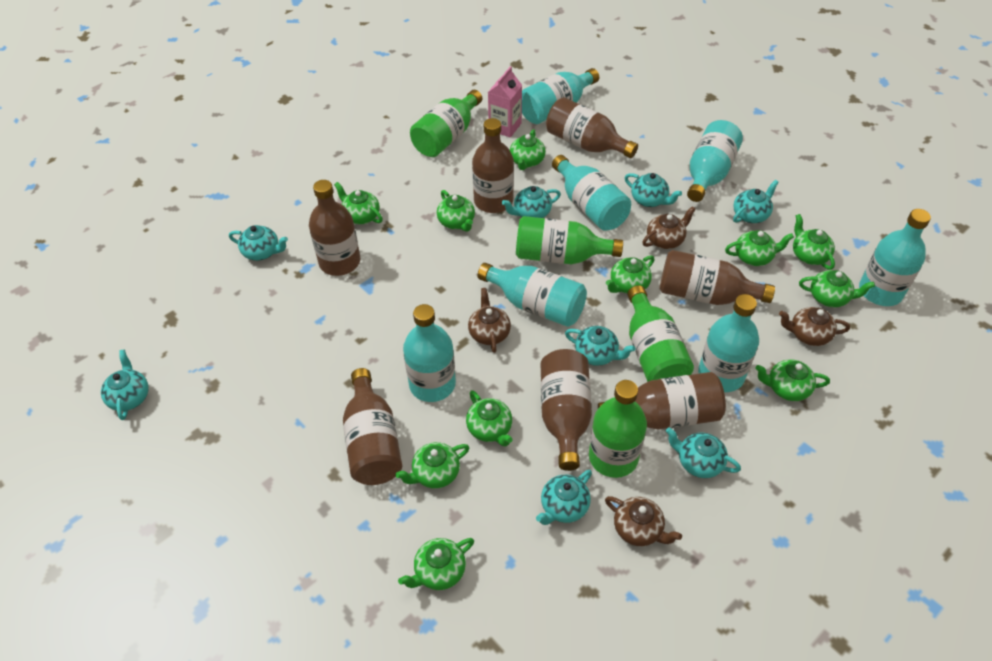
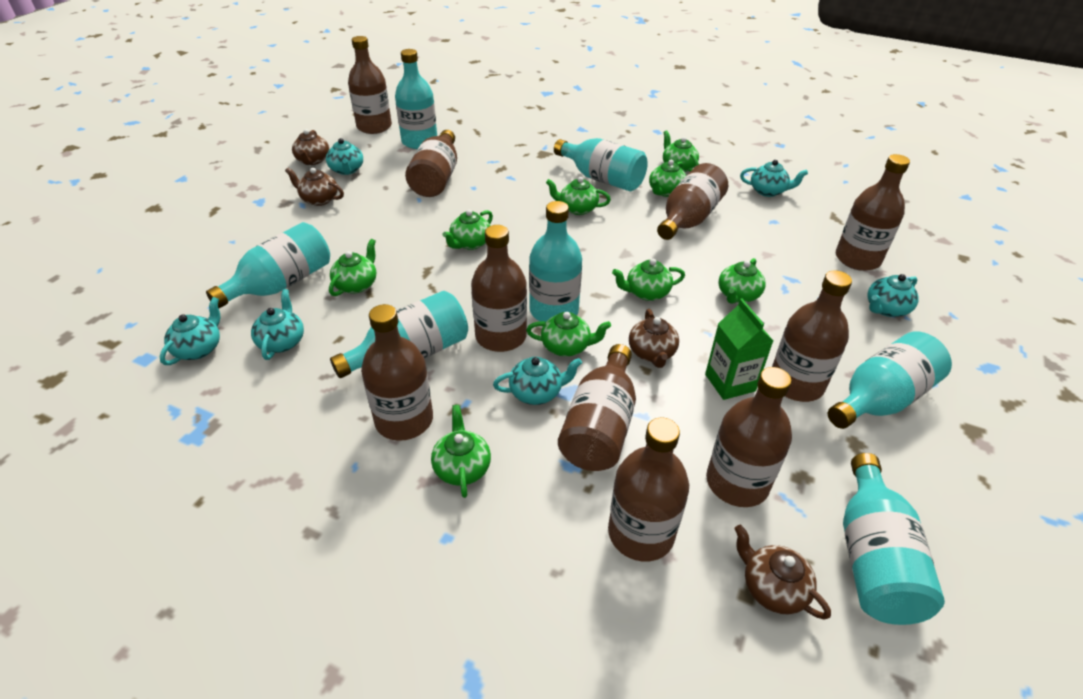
brown bottle: 7 -> 10
green bottle: 4 -> 0
green carton: 0 -> 1
green teapot: 11 -> 9
pink carton: 1 -> 0
turquoise teapot: 8 -> 6

